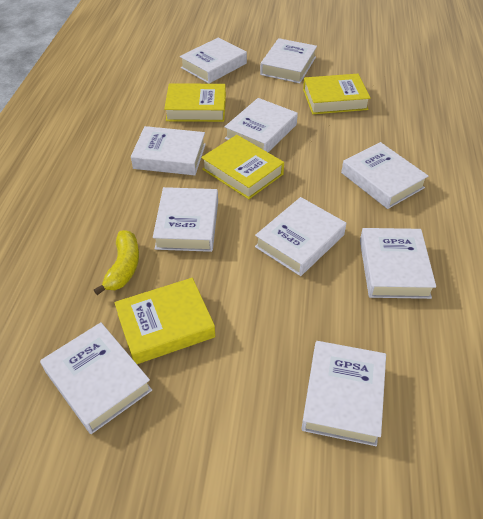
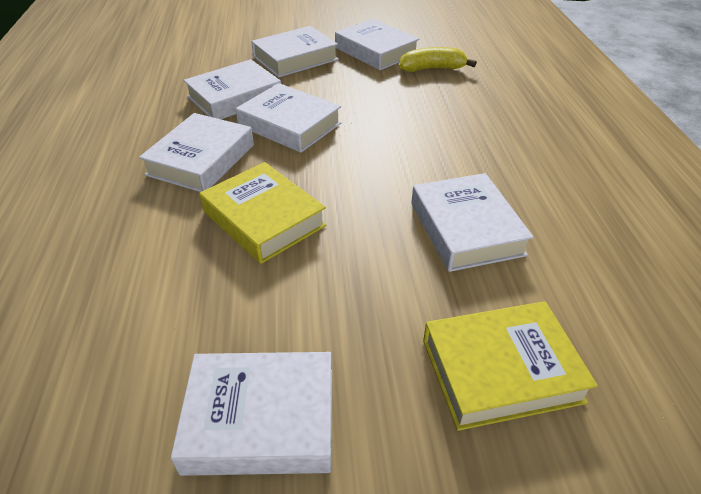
white book: 10 -> 7
yellow book: 4 -> 2

